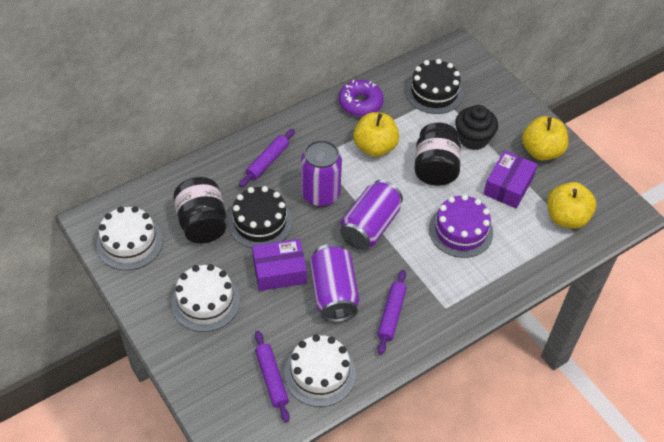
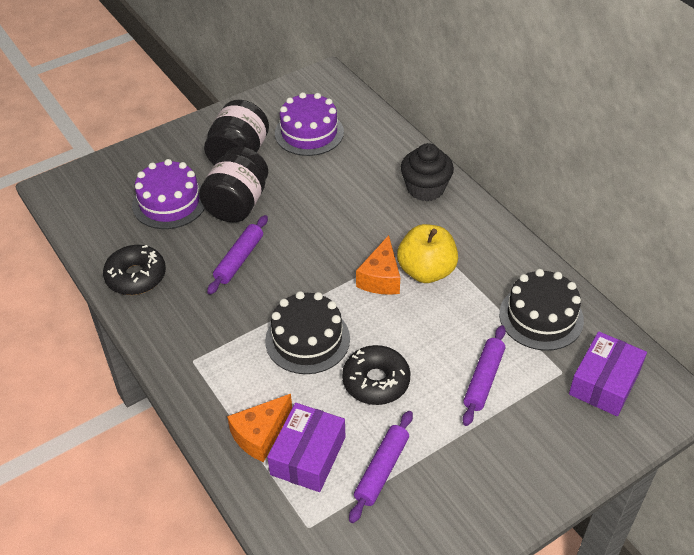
black donut: 0 -> 2
orange cheese: 0 -> 2
purple cake: 1 -> 2
purple can: 3 -> 0
purple donut: 1 -> 0
white cake: 3 -> 0
yellow apple: 3 -> 1

